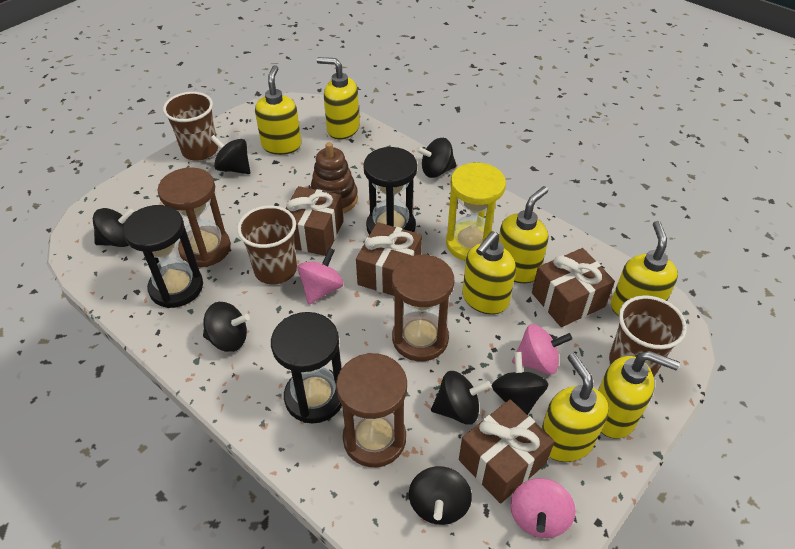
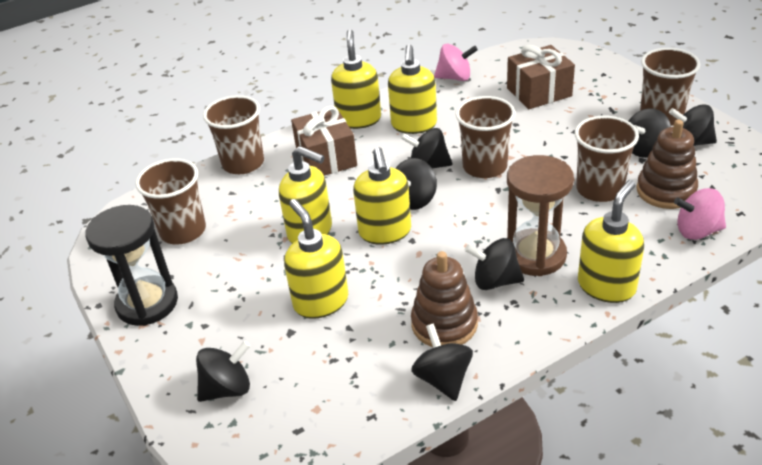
black hourglass: 3 -> 1
brown cup: 3 -> 5
brown gift: 4 -> 2
brown hourglass: 3 -> 1
brown stacking toy: 1 -> 2
pink spinning top: 3 -> 2
yellow hourglass: 1 -> 0
yellow soap dispenser: 7 -> 6

